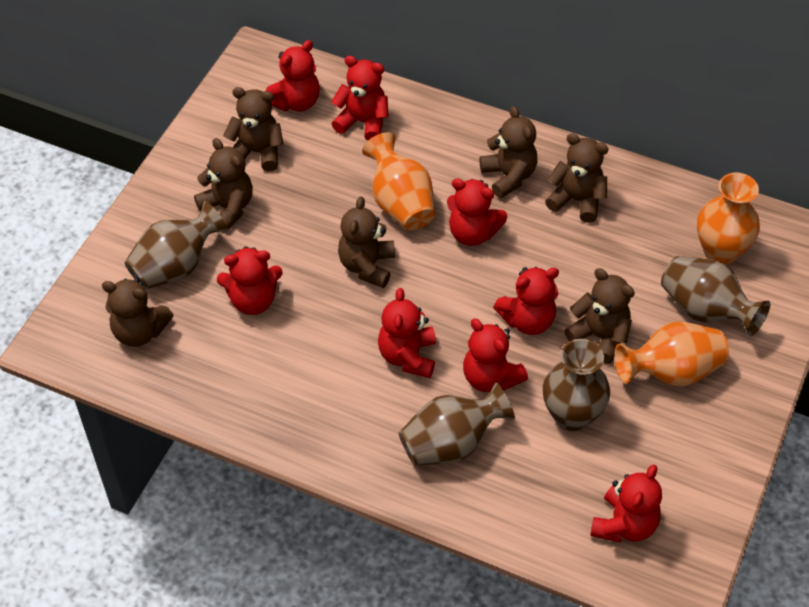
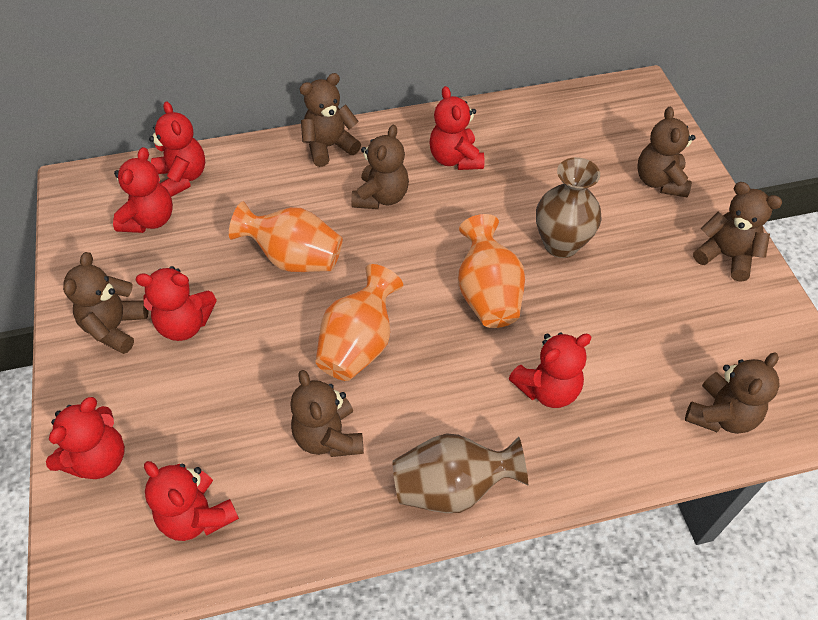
brown vase: 4 -> 2
red teddy bear: 8 -> 7

